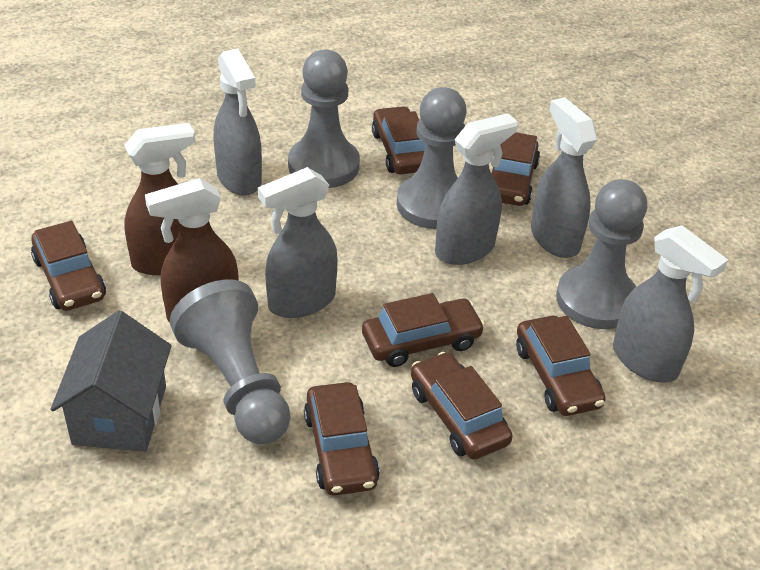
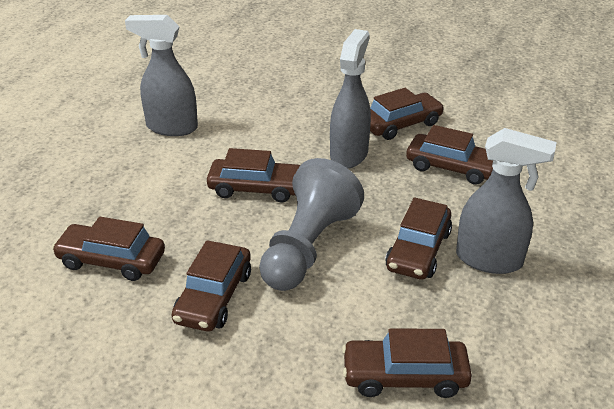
brown spray bottle: 2 -> 0
grey house: 1 -> 0
grey pawn: 4 -> 1
grey spray bottle: 5 -> 3

